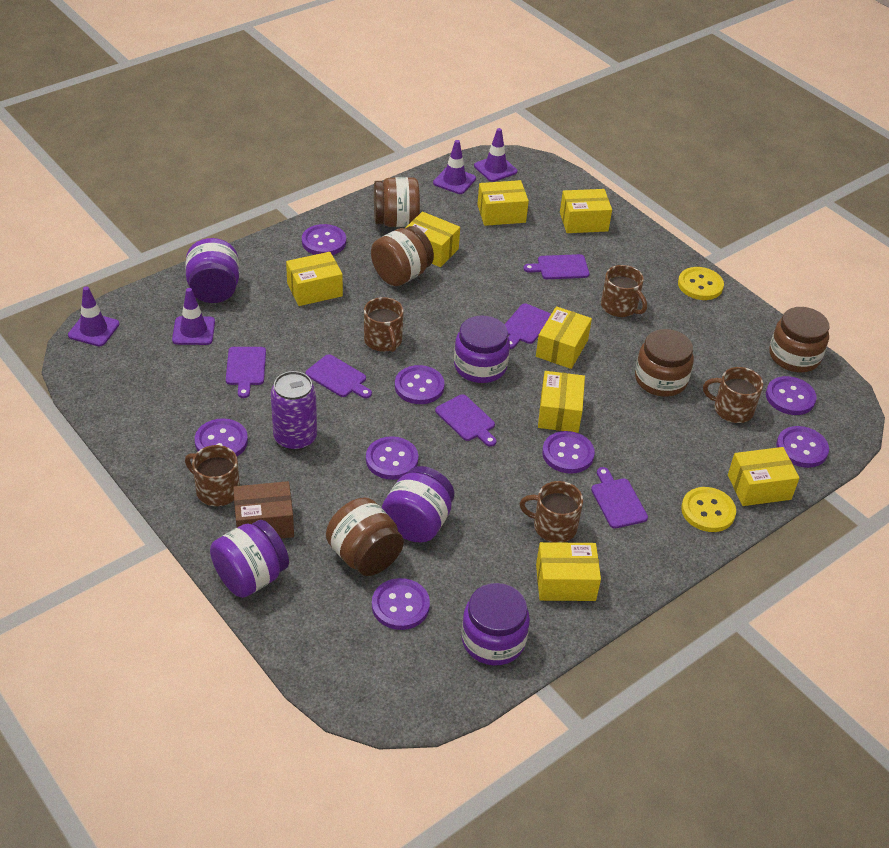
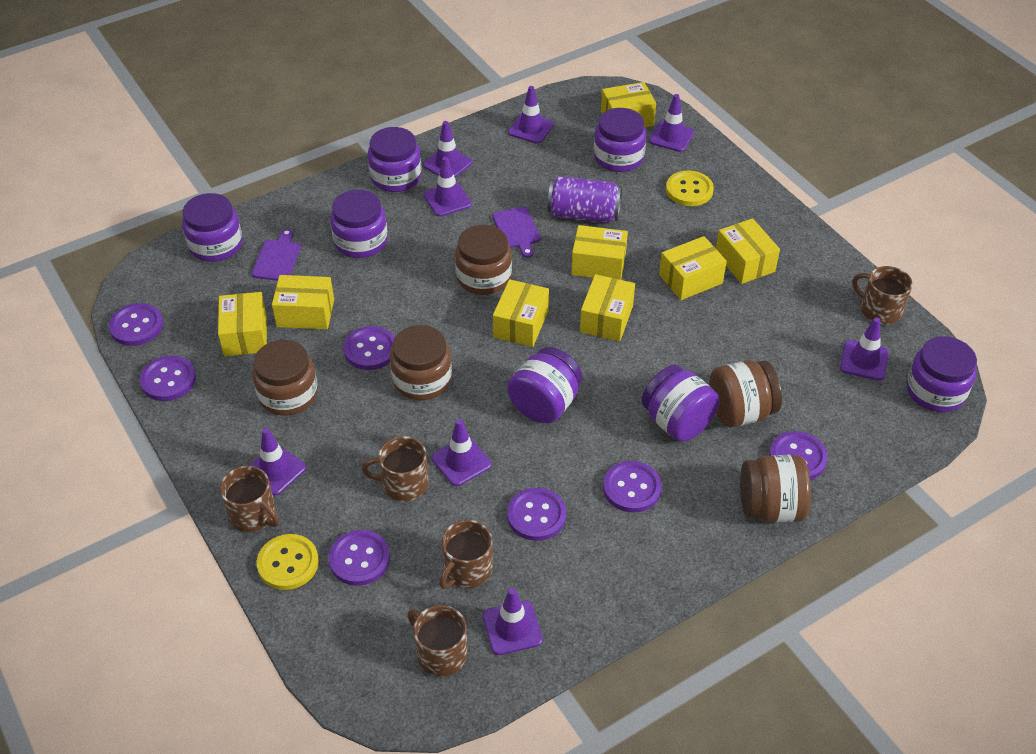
brown box: 1 -> 0
purple button: 8 -> 7
purple cutting board: 6 -> 2
purple jar: 5 -> 7
purple traffic cone: 4 -> 8

